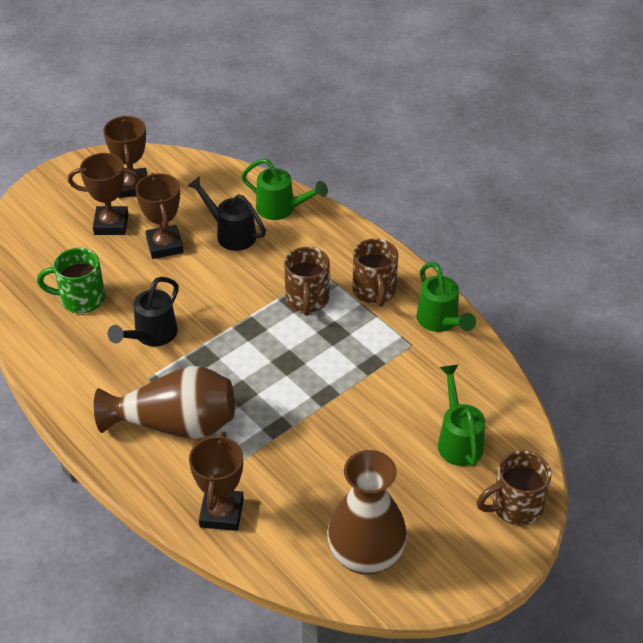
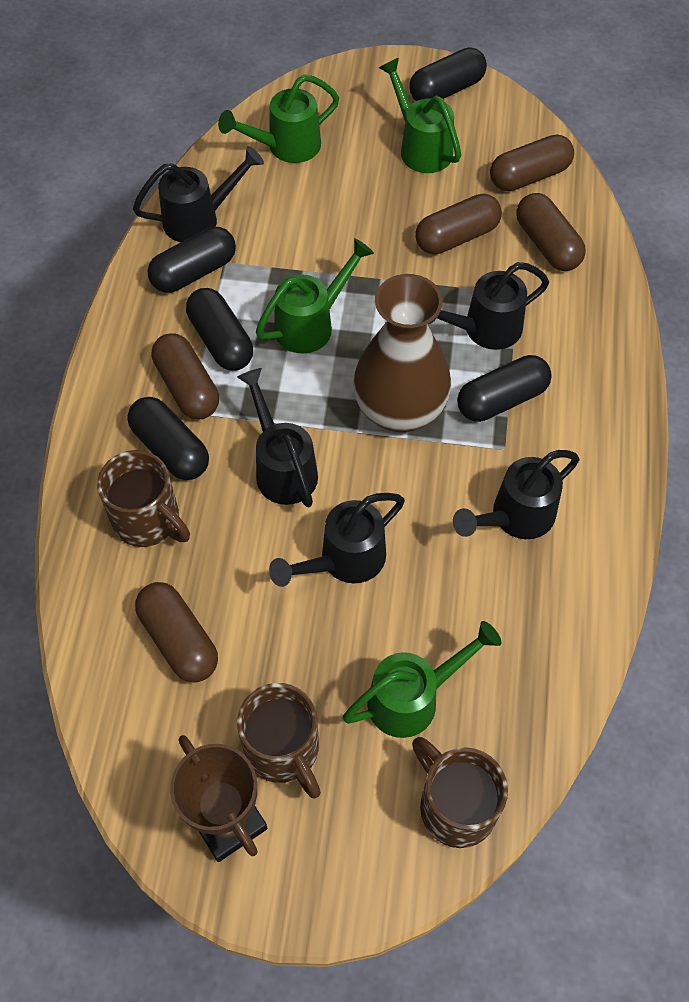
black capsule: 0 -> 5
black watering can: 2 -> 5
brown capsule: 0 -> 5
brown trophy: 4 -> 1
brown vase: 2 -> 1
green mug: 1 -> 0
green watering can: 3 -> 4

